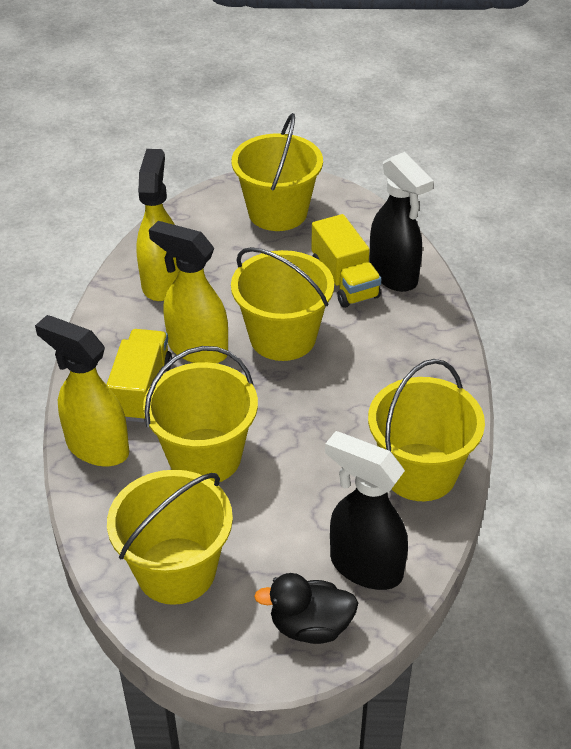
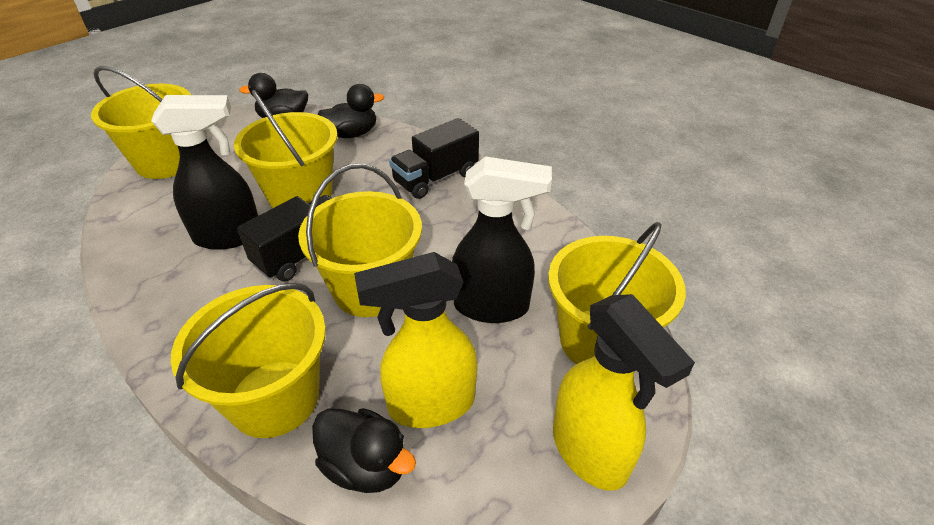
black duck: 1 -> 3
black truck: 0 -> 2
yellow spray bottle: 3 -> 2
yellow truck: 2 -> 0

